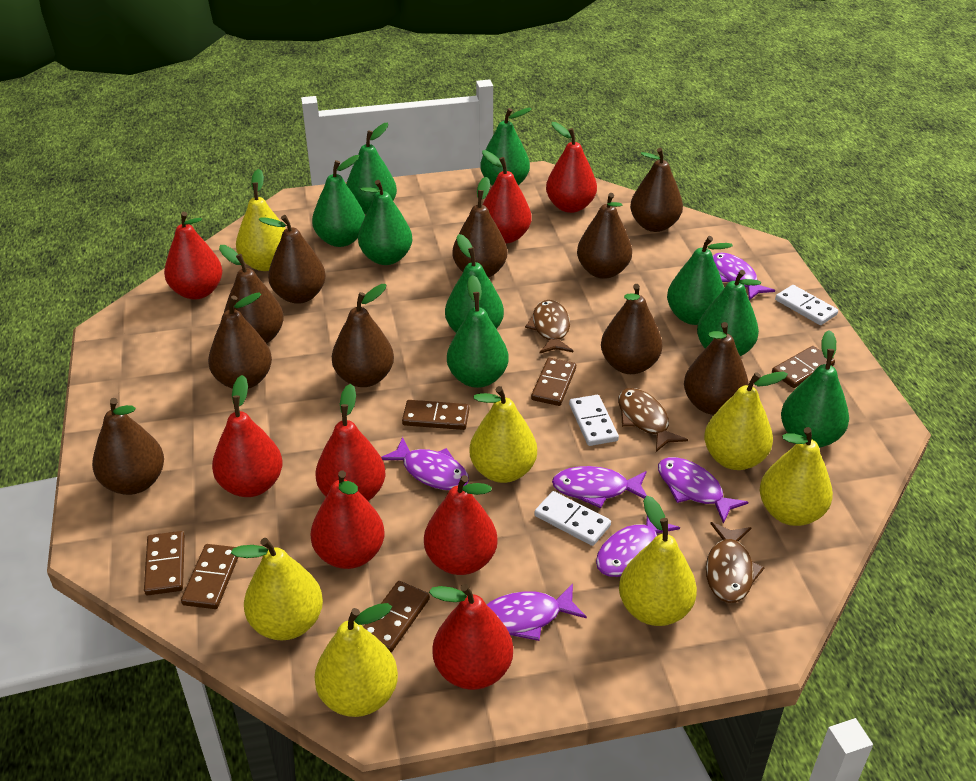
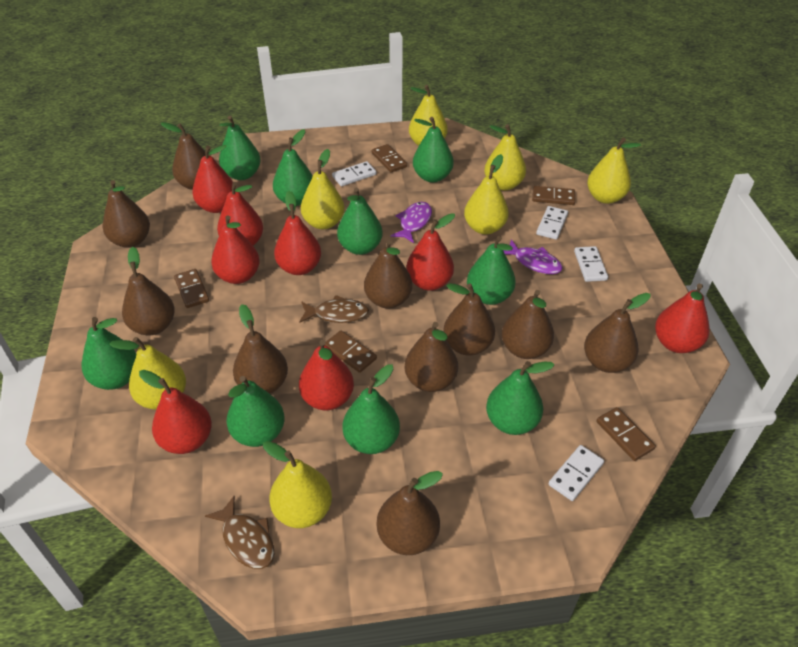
brown domino: 6 -> 5
brown fish: 3 -> 2
purple fish: 6 -> 2
white domino: 3 -> 4

